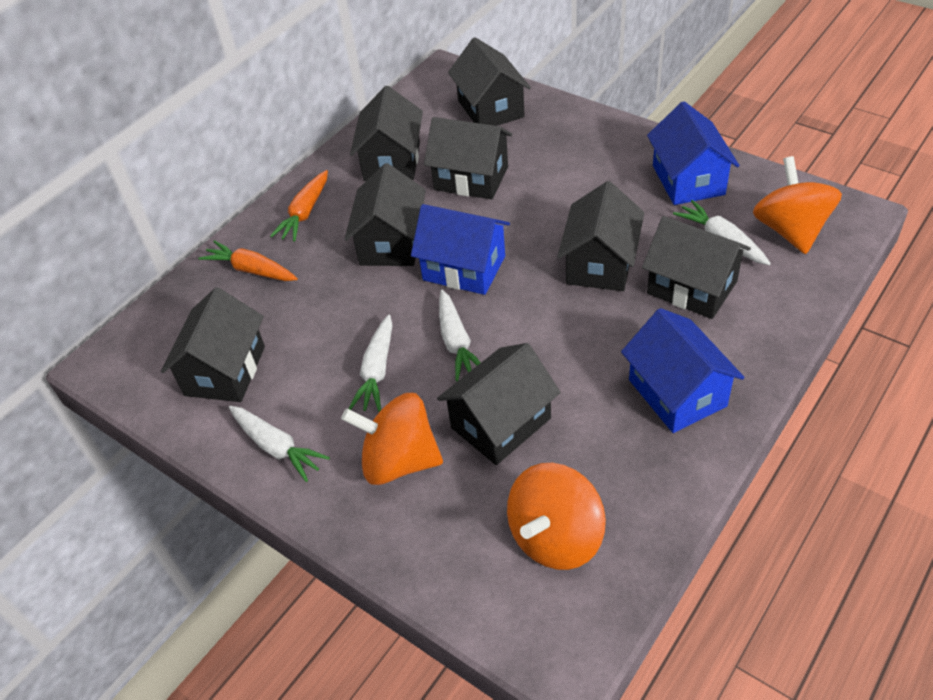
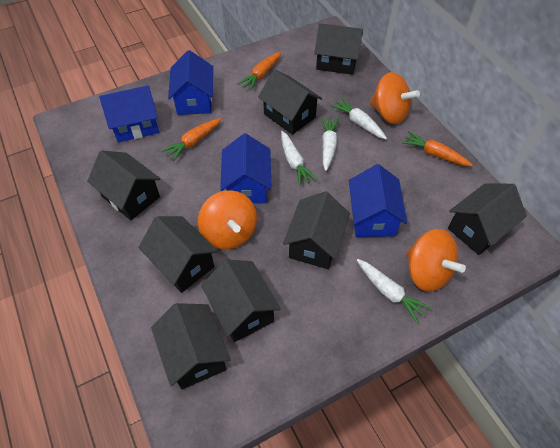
blue house: 3 -> 4
orange carrot: 2 -> 3

